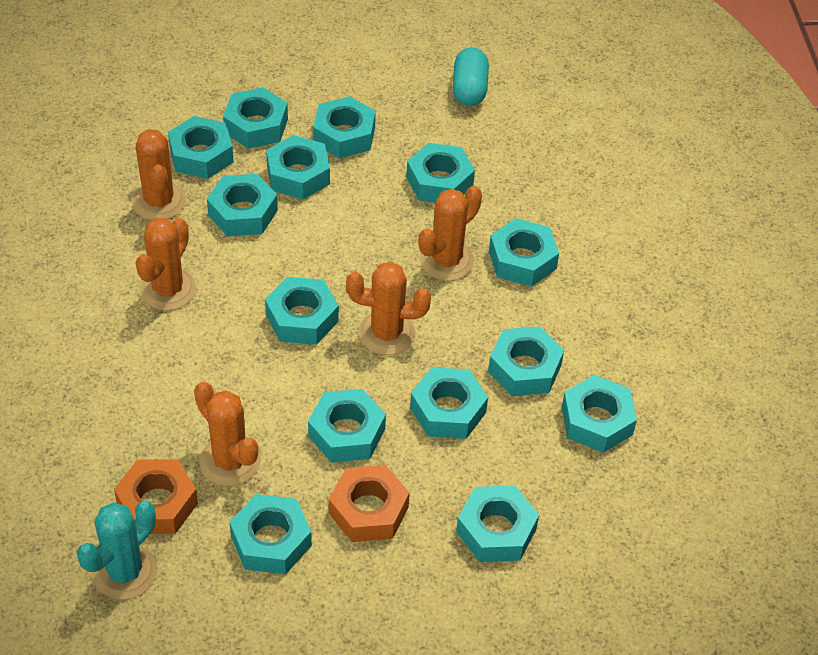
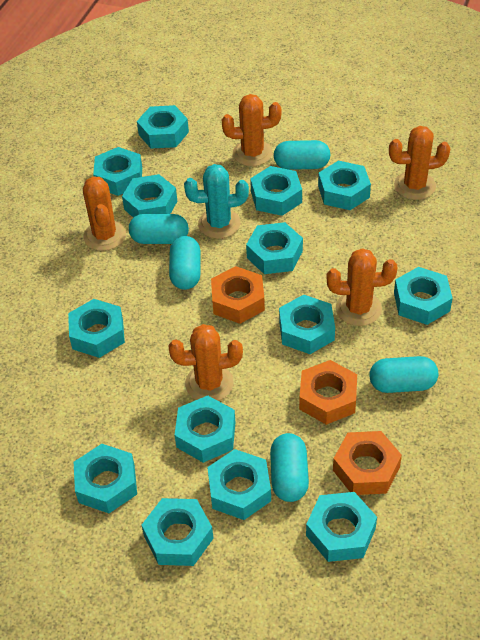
orange nut: 2 -> 3
turquoise capsule: 1 -> 5

